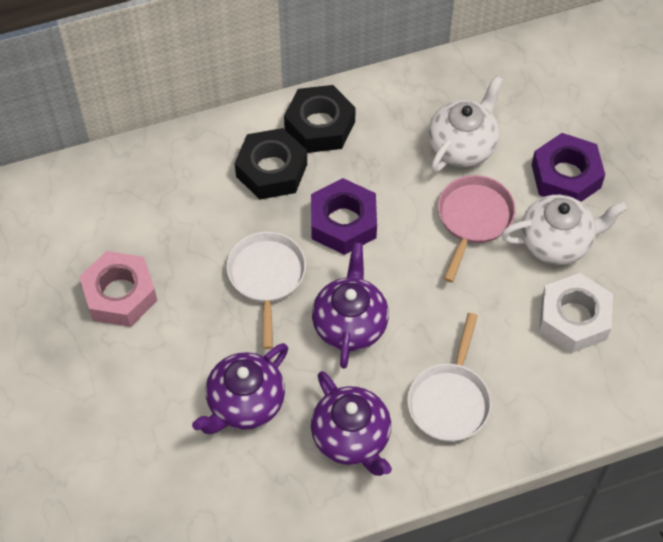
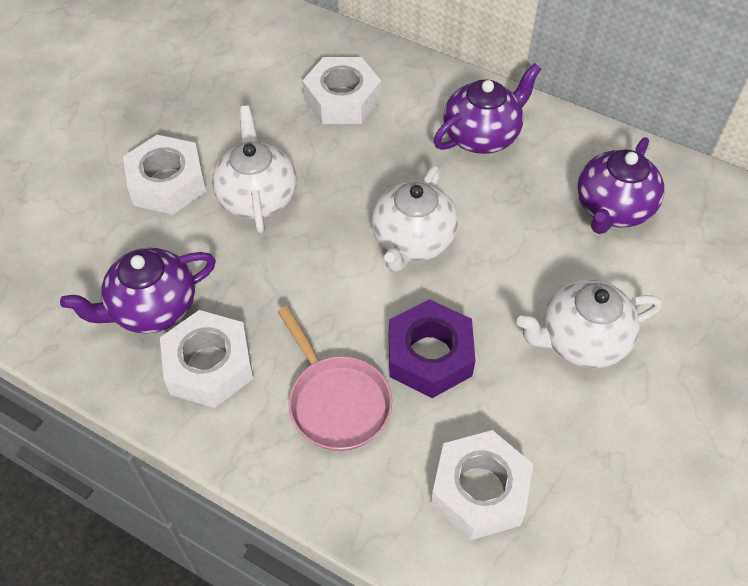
black nut: 2 -> 0
pink nut: 1 -> 0
purple nut: 2 -> 1
white nut: 1 -> 4
white pan: 2 -> 0
white teapot: 2 -> 3

